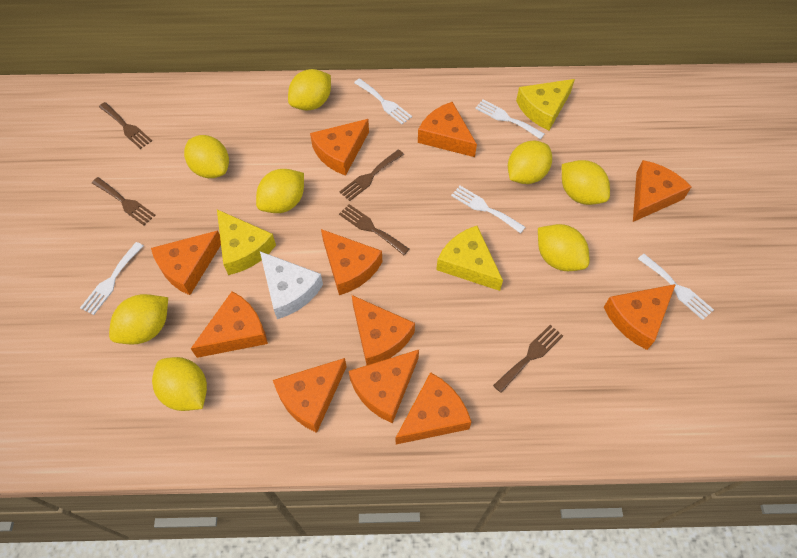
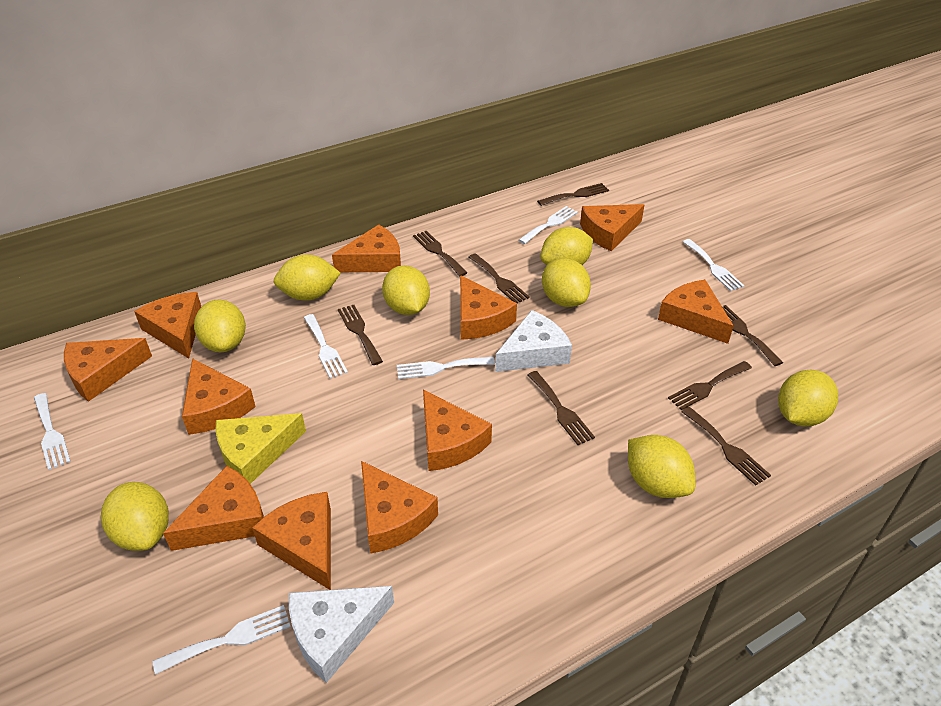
brown fork: 5 -> 8
white cheese: 1 -> 2
white fork: 5 -> 6
yellow cheese: 3 -> 1

